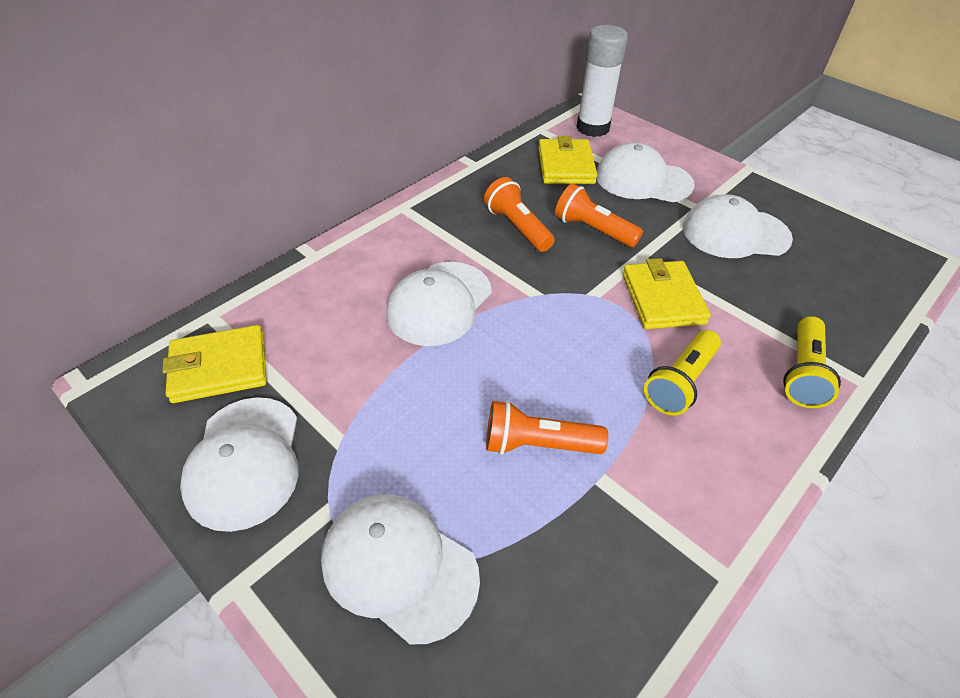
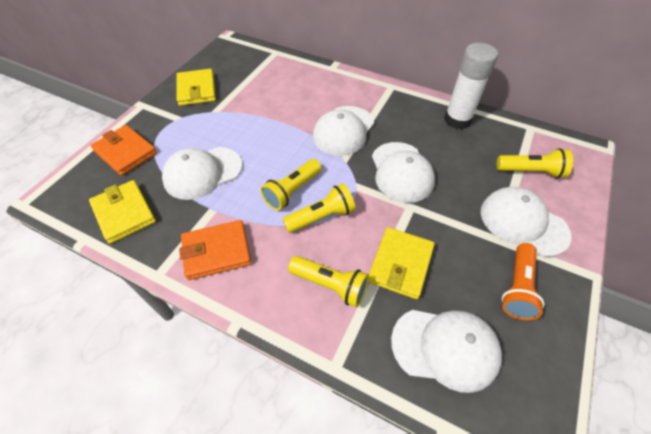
orange flashlight: 3 -> 1
orange wallet: 0 -> 2
yellow flashlight: 2 -> 4

